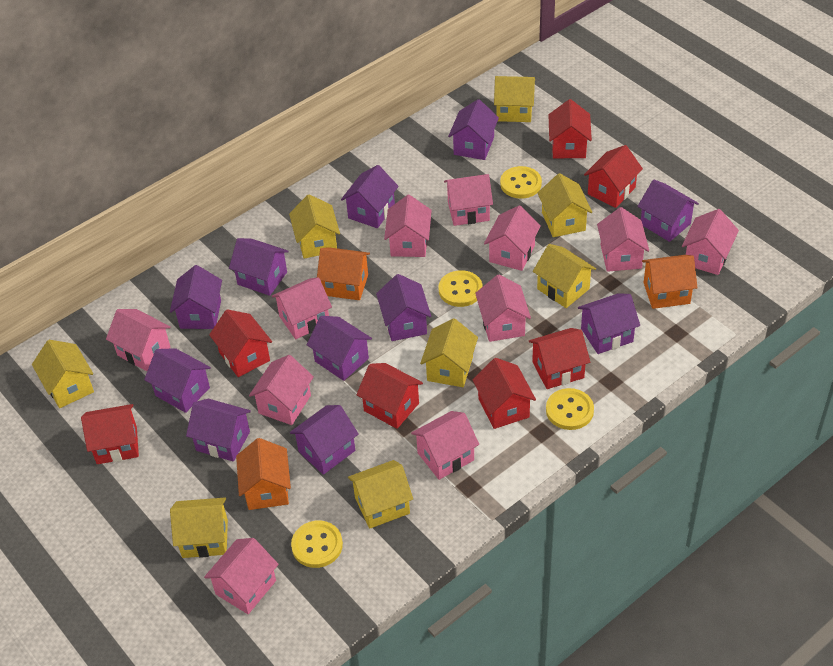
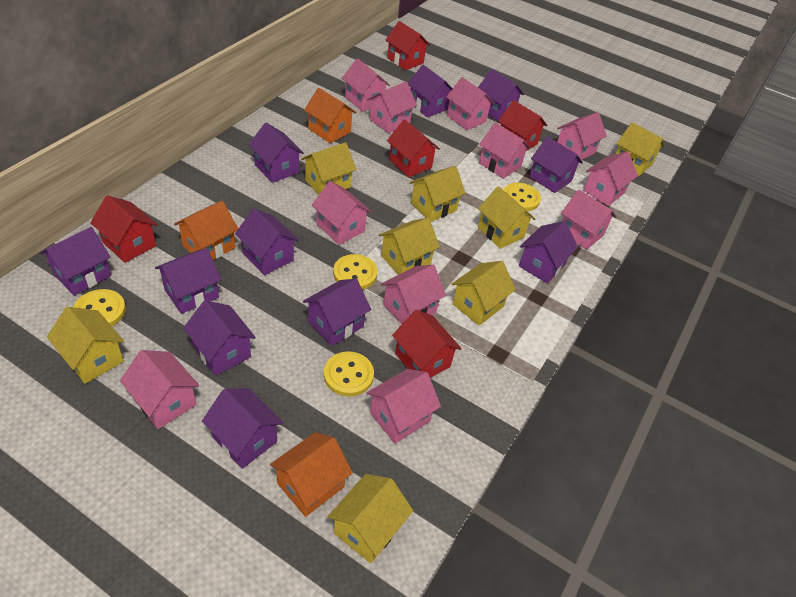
red house: 7 -> 5

